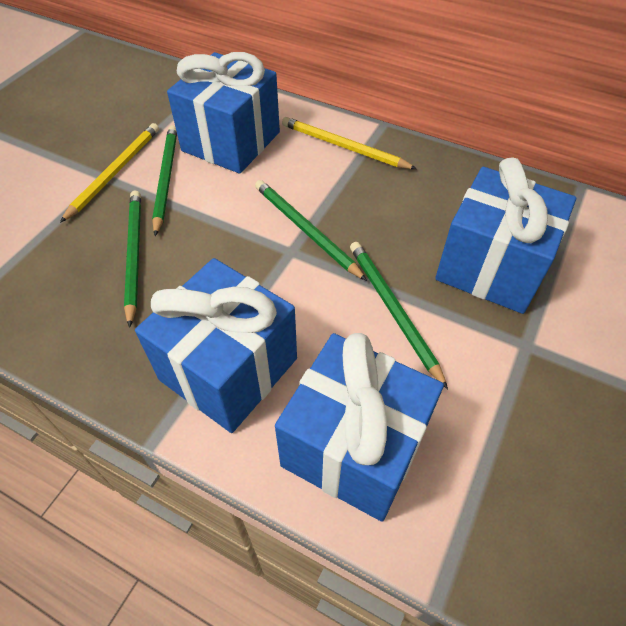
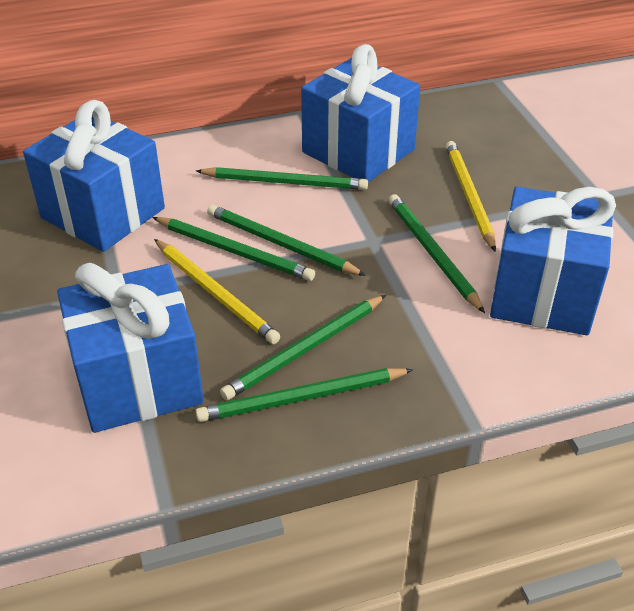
green pencil: 4 -> 6

